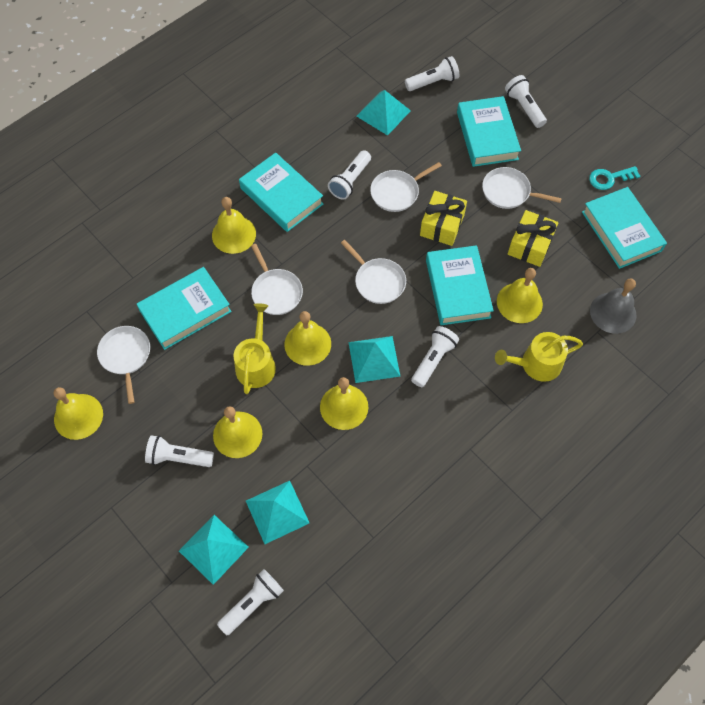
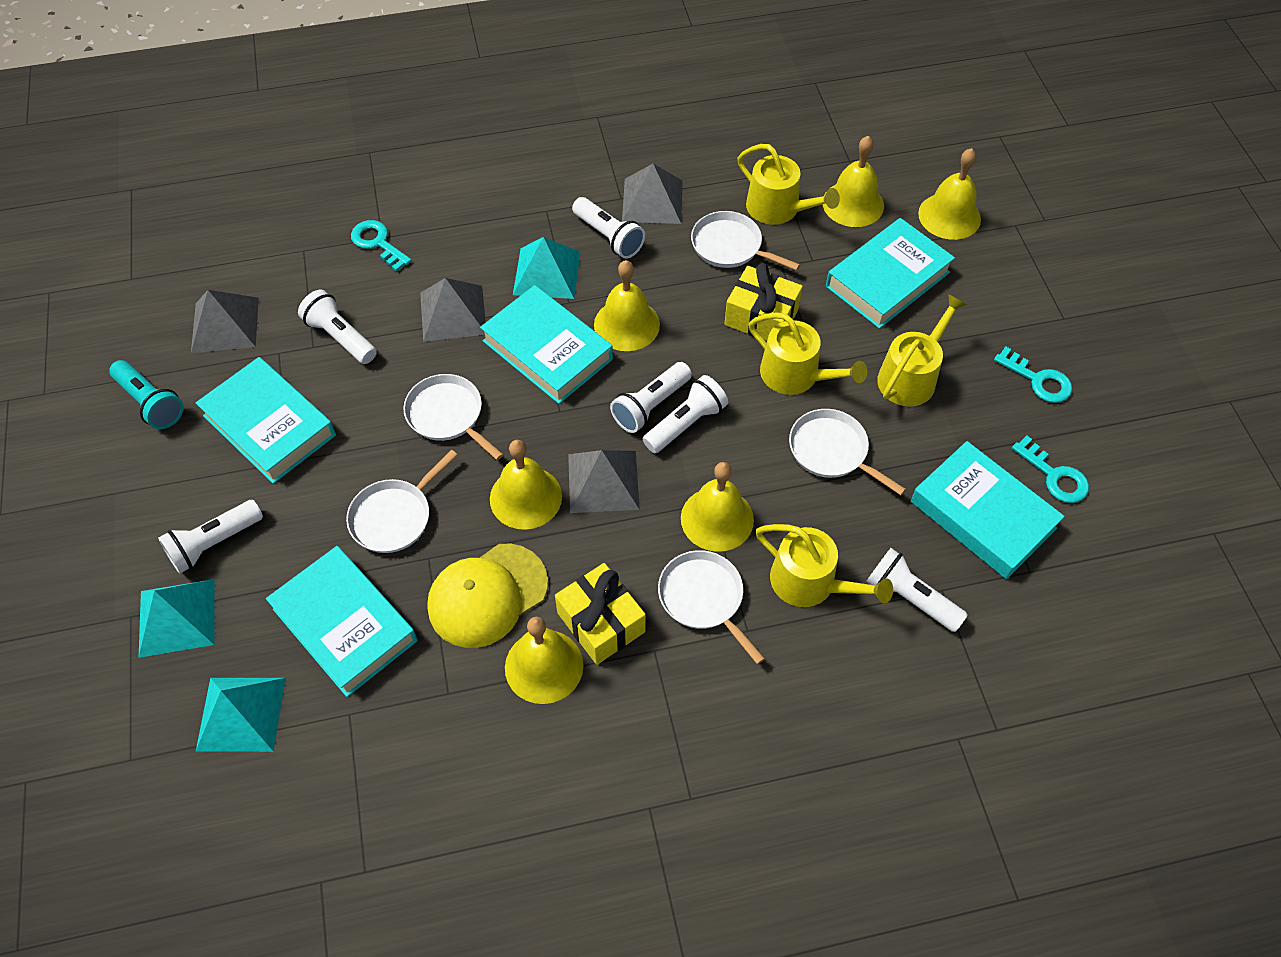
grey bell: 1 -> 0
grey pyramid: 0 -> 4
turquoise flashlight: 0 -> 1
turquoise key: 1 -> 3
turquoise pyramid: 4 -> 3
yellow cap: 0 -> 1
yellow watering can: 2 -> 4

